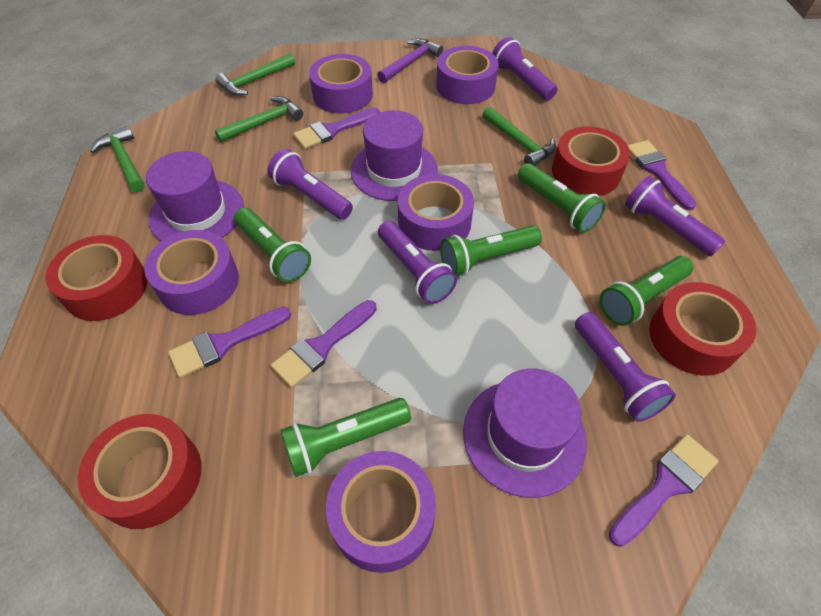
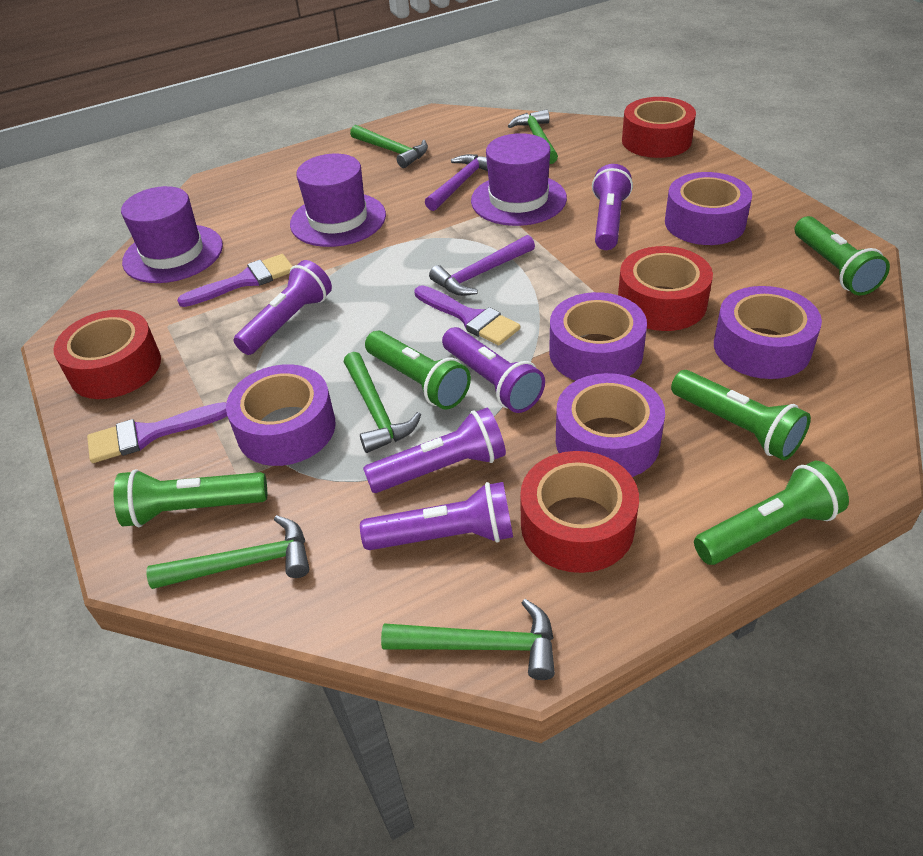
green hammer: 4 -> 5
purple brush: 5 -> 3
purple hammer: 1 -> 2

